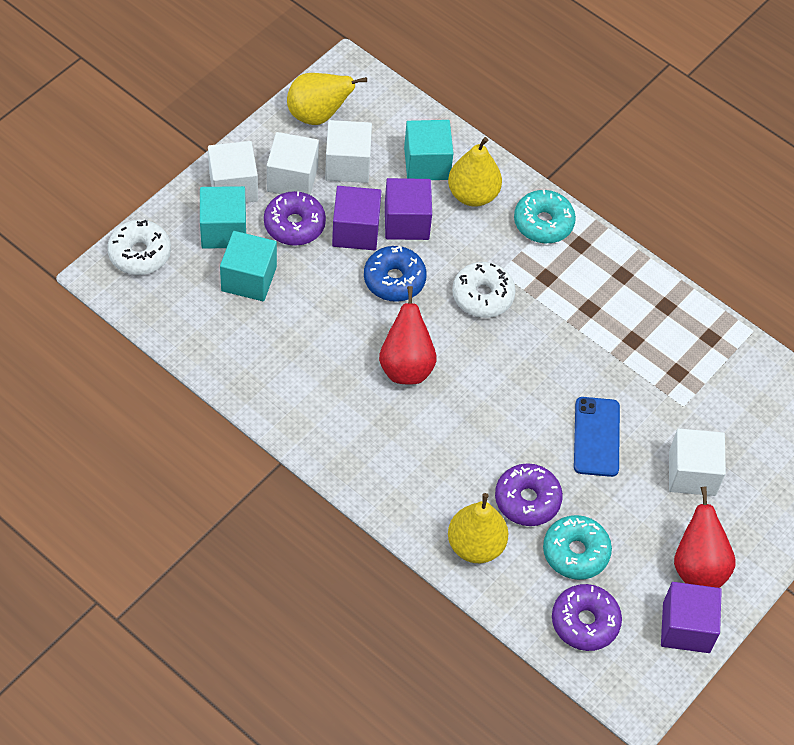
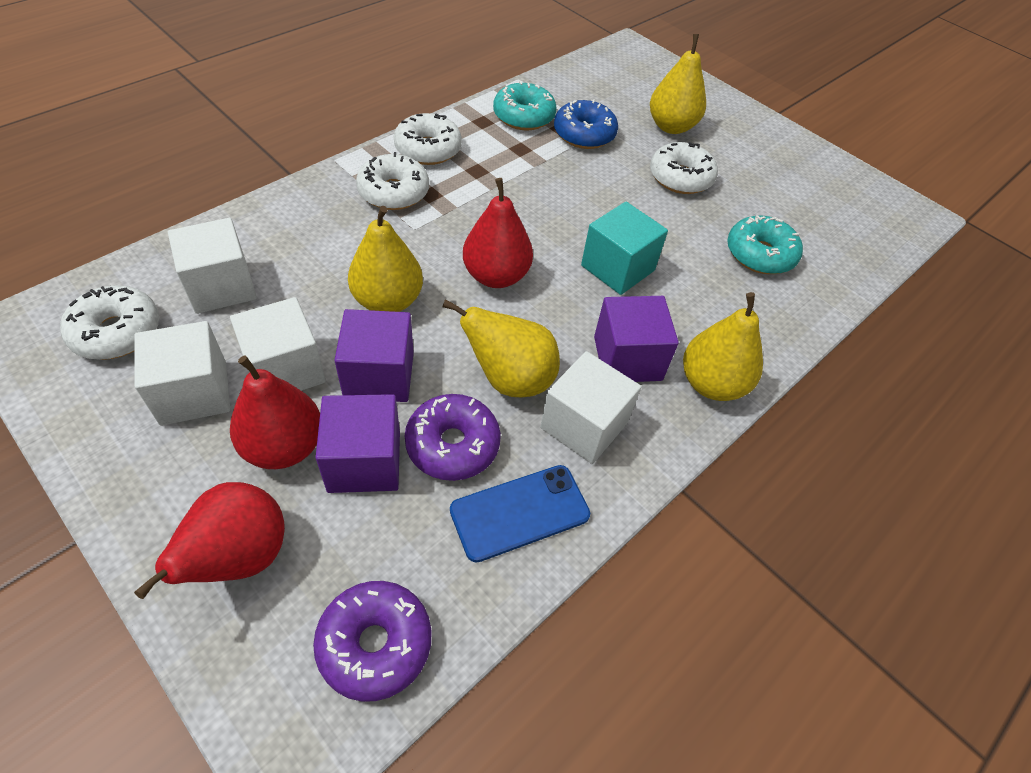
purple donut: 3 -> 2
red pear: 2 -> 3
turquoise cube: 3 -> 1
white donut: 2 -> 4
yellow pear: 3 -> 4

